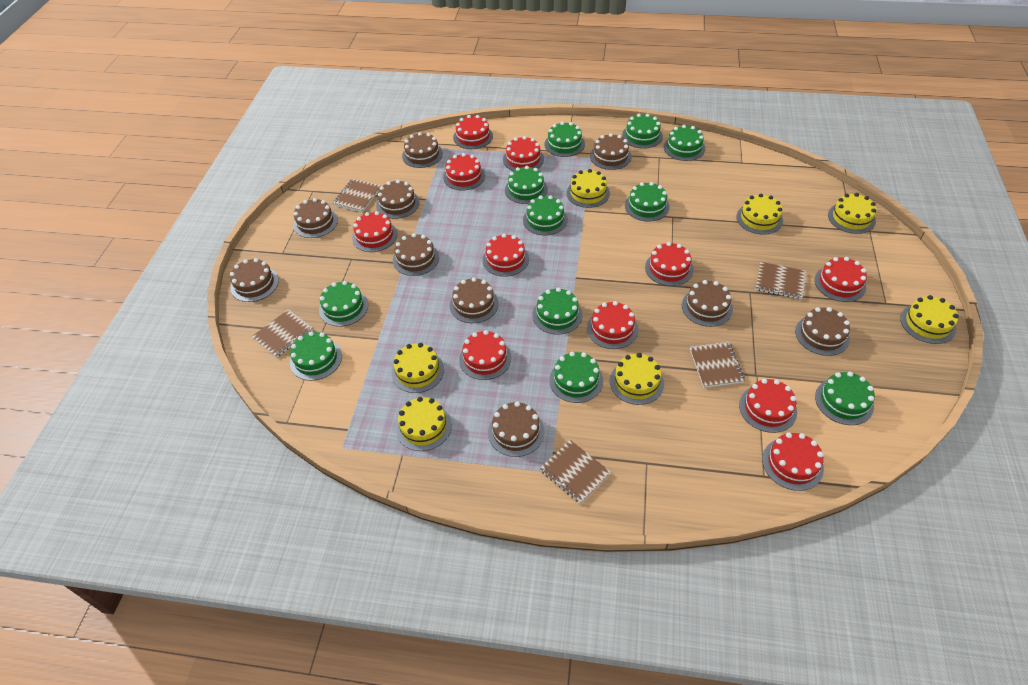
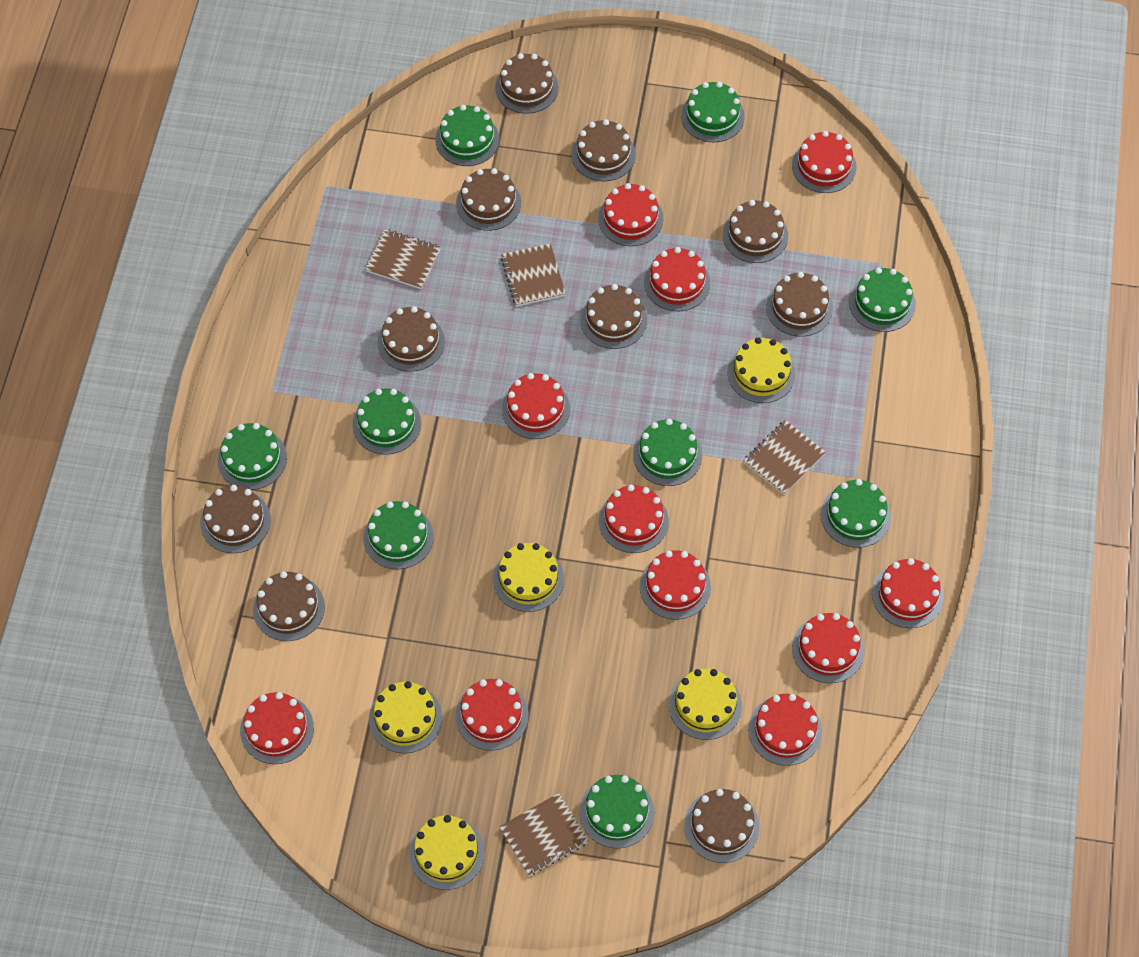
brown notebook: 5 -> 4
green cake: 11 -> 9
yellow cake: 7 -> 5

